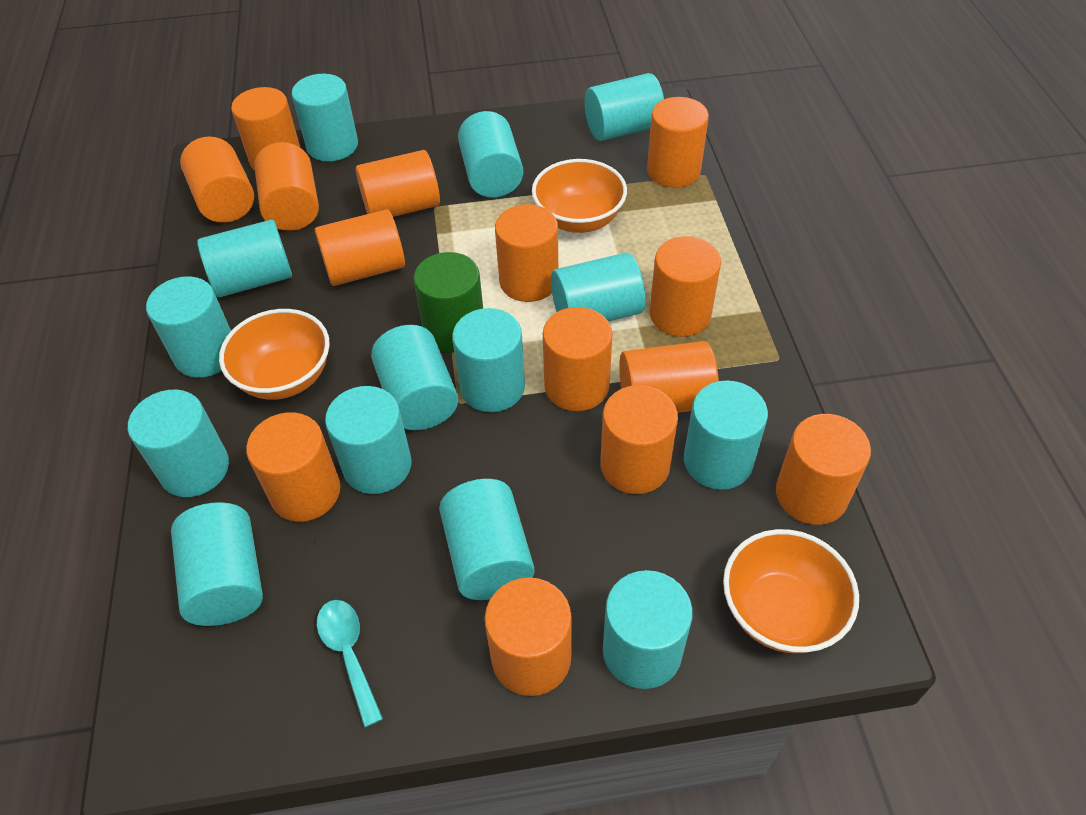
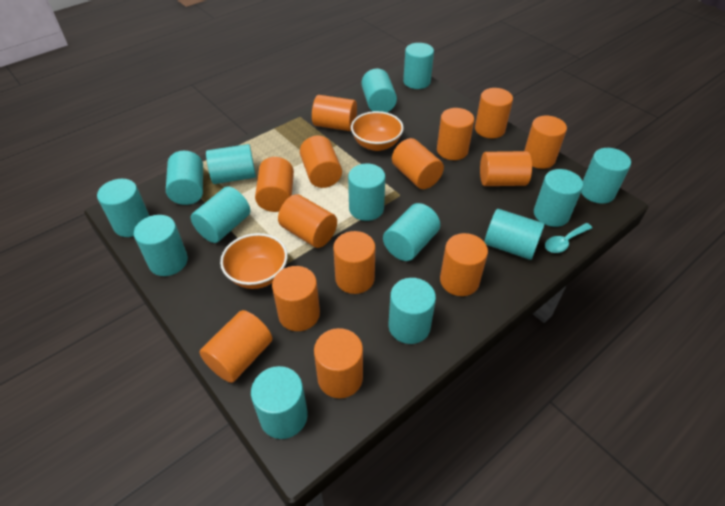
green cylinder: 1 -> 0
orange bowl: 3 -> 2

